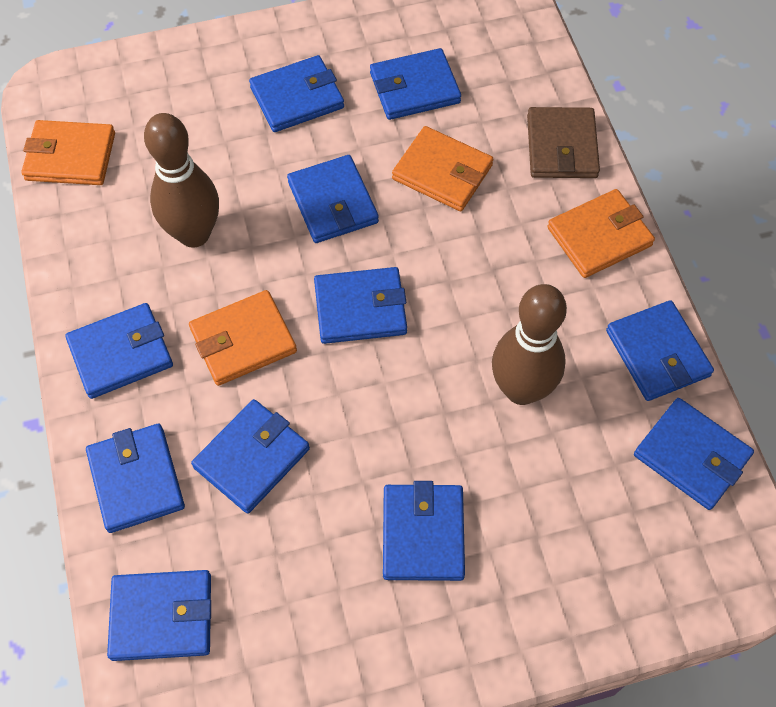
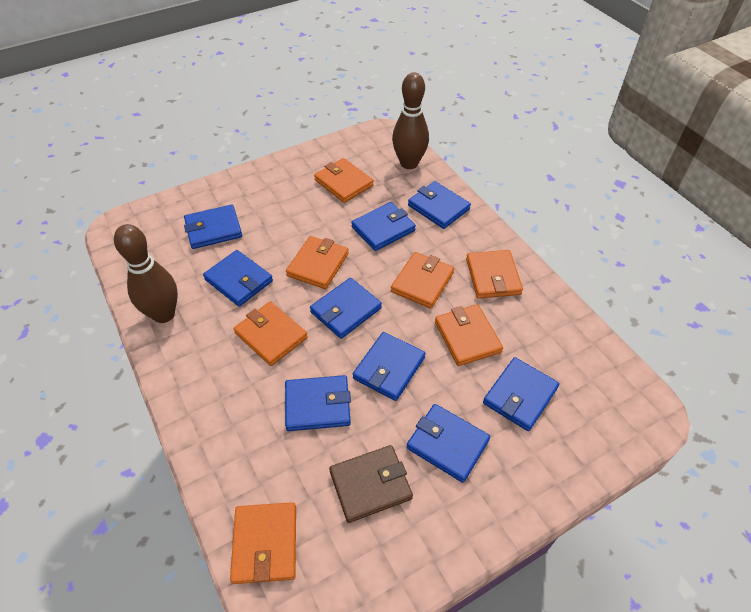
blue wallet: 11 -> 9
orange wallet: 4 -> 7

